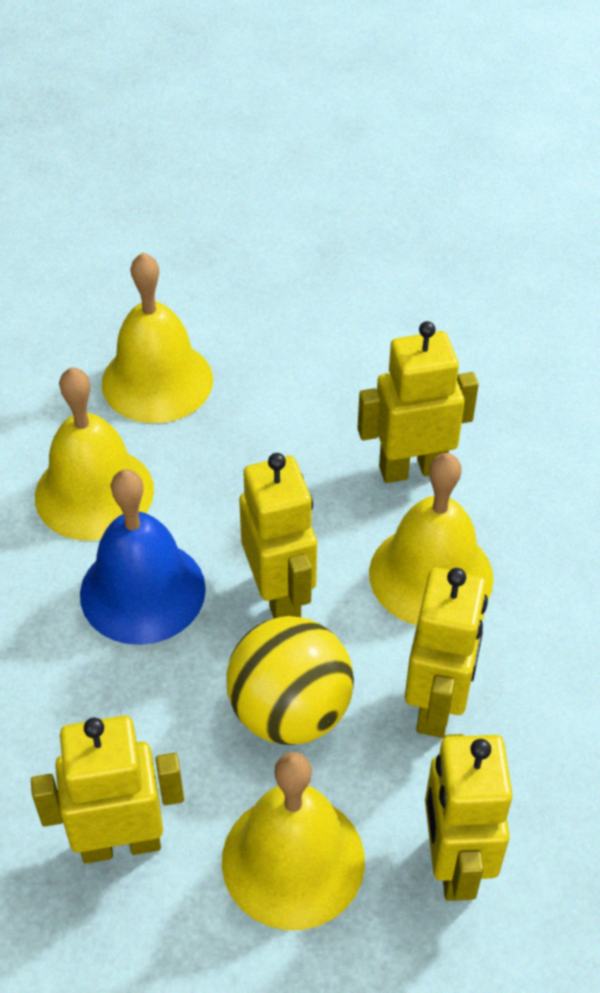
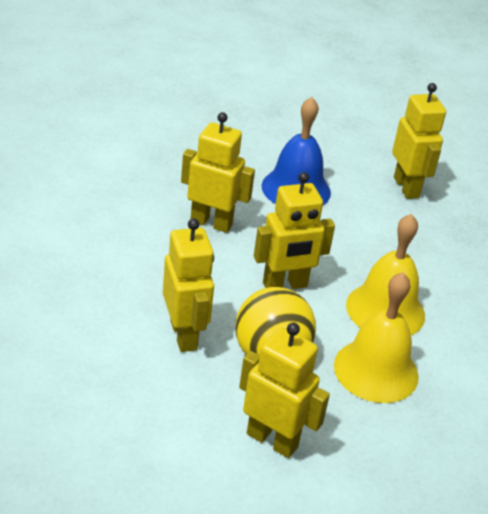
yellow bell: 4 -> 2

